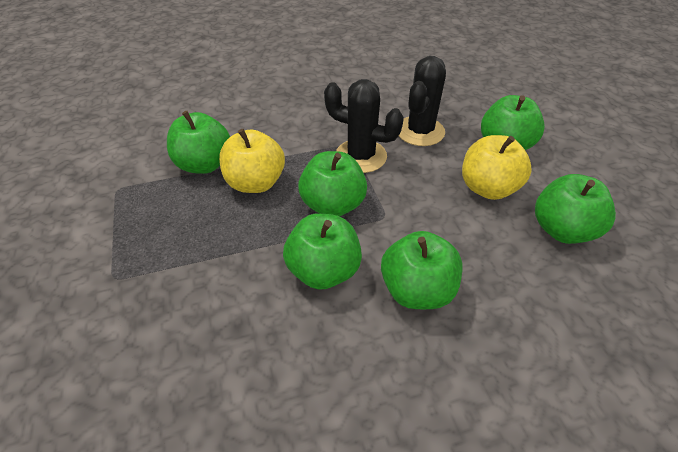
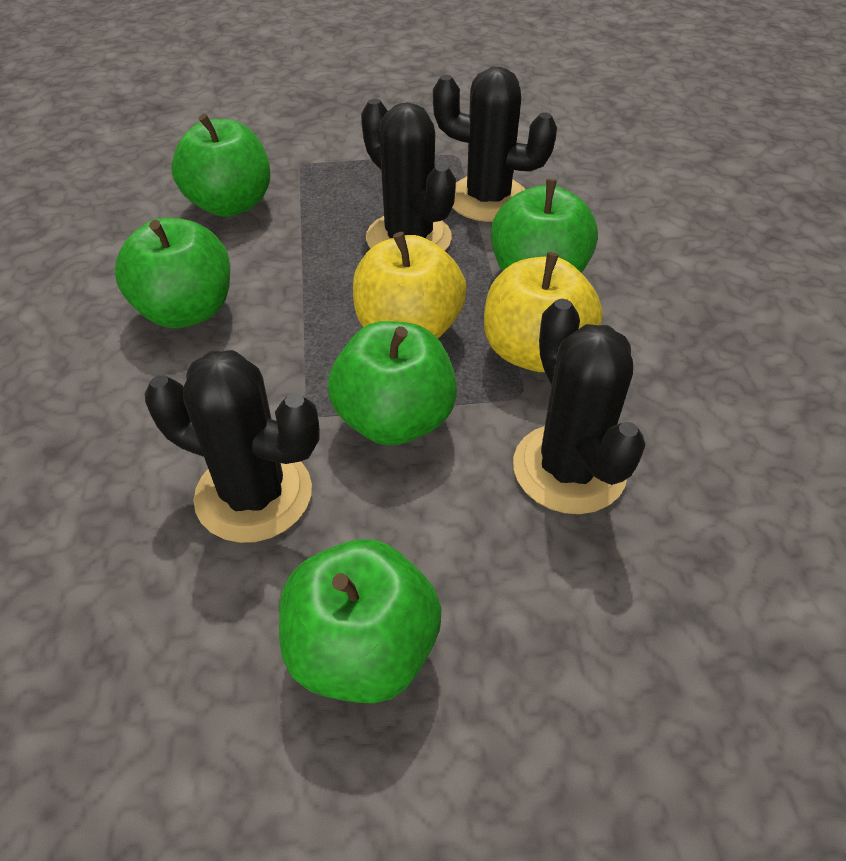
black cactus: 2 -> 4
green apple: 6 -> 5

